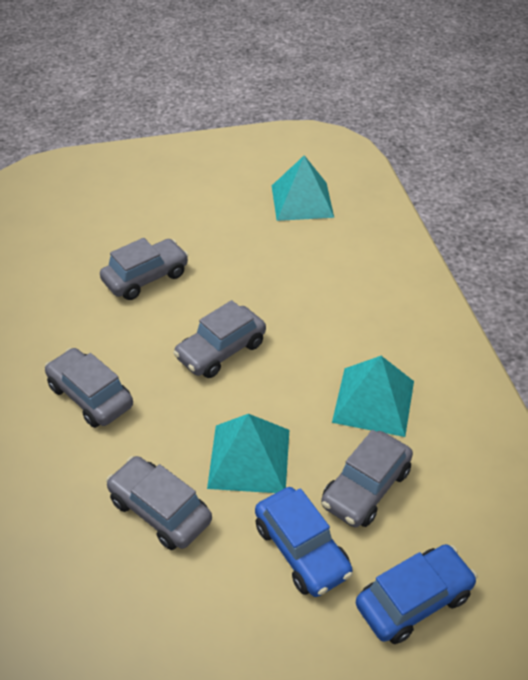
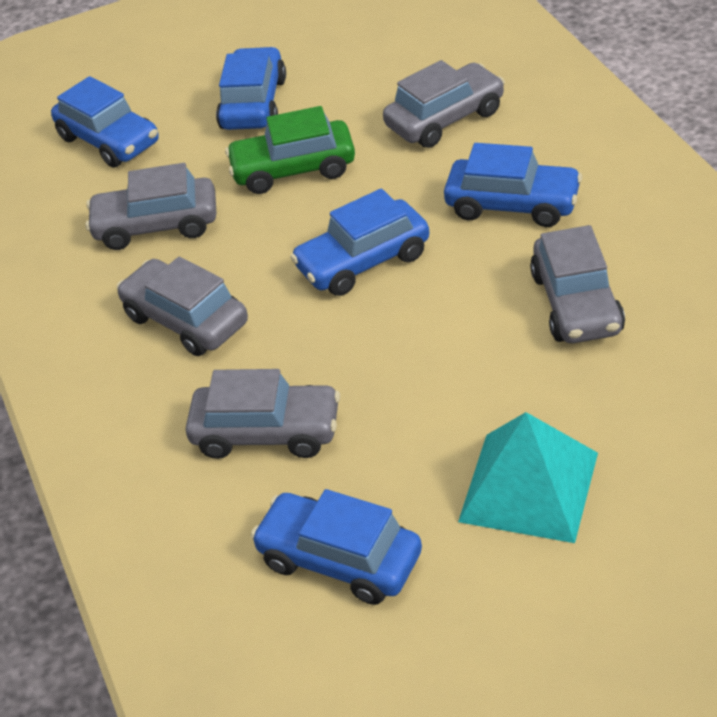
blue car: 2 -> 5
green car: 0 -> 1
turquoise pyramid: 3 -> 1

